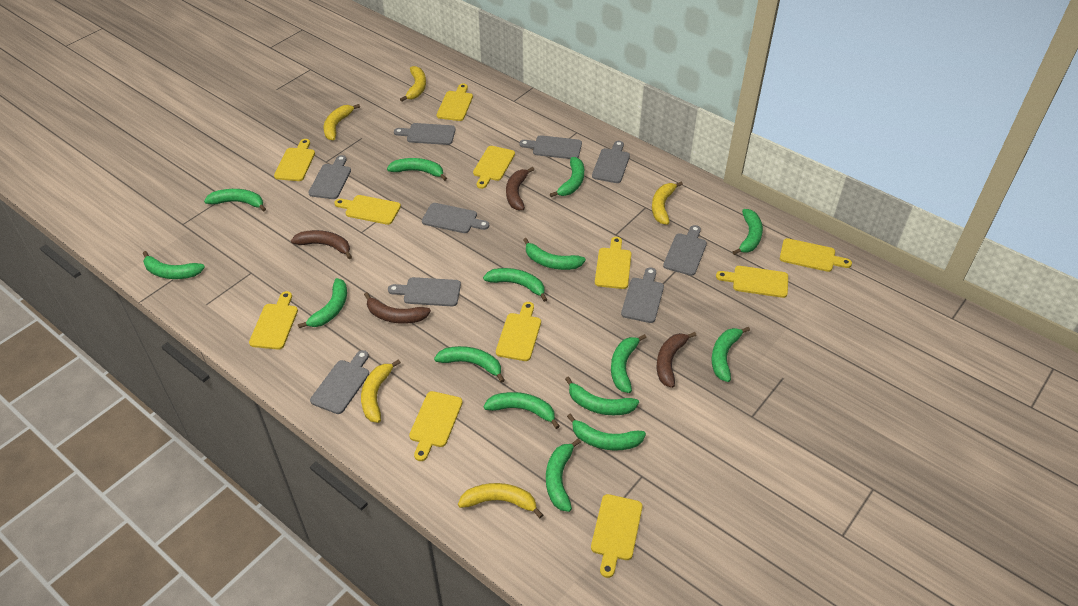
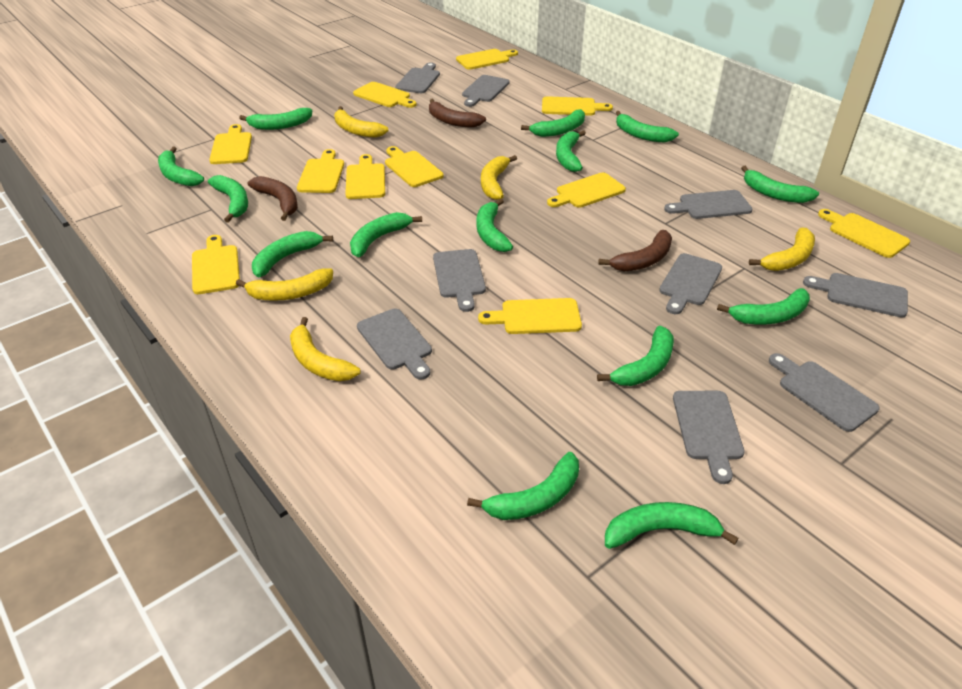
brown banana: 4 -> 3
green banana: 15 -> 14

